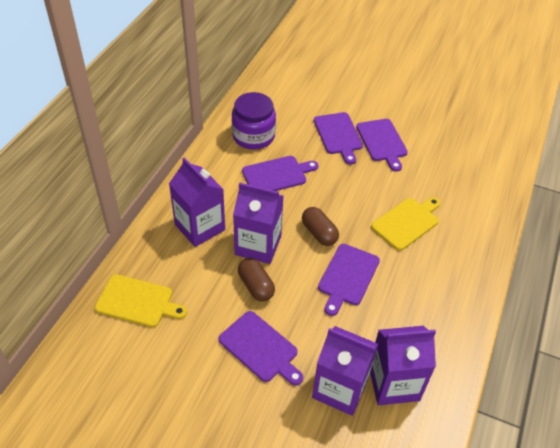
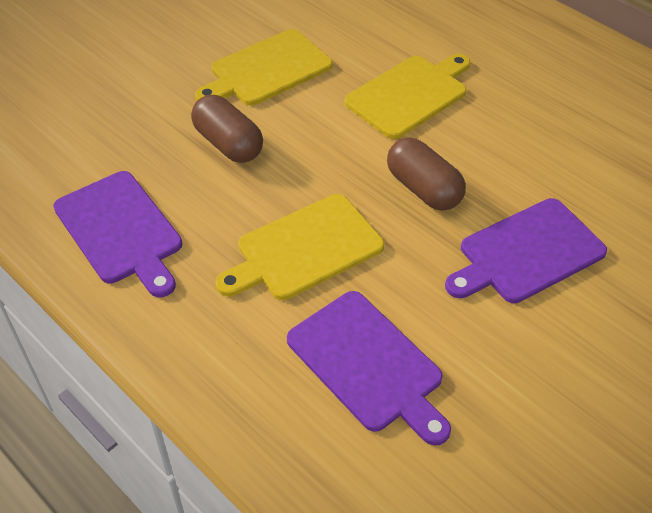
purple carton: 4 -> 0
purple cutting board: 5 -> 3
purple jar: 1 -> 0
yellow cutting board: 2 -> 3

